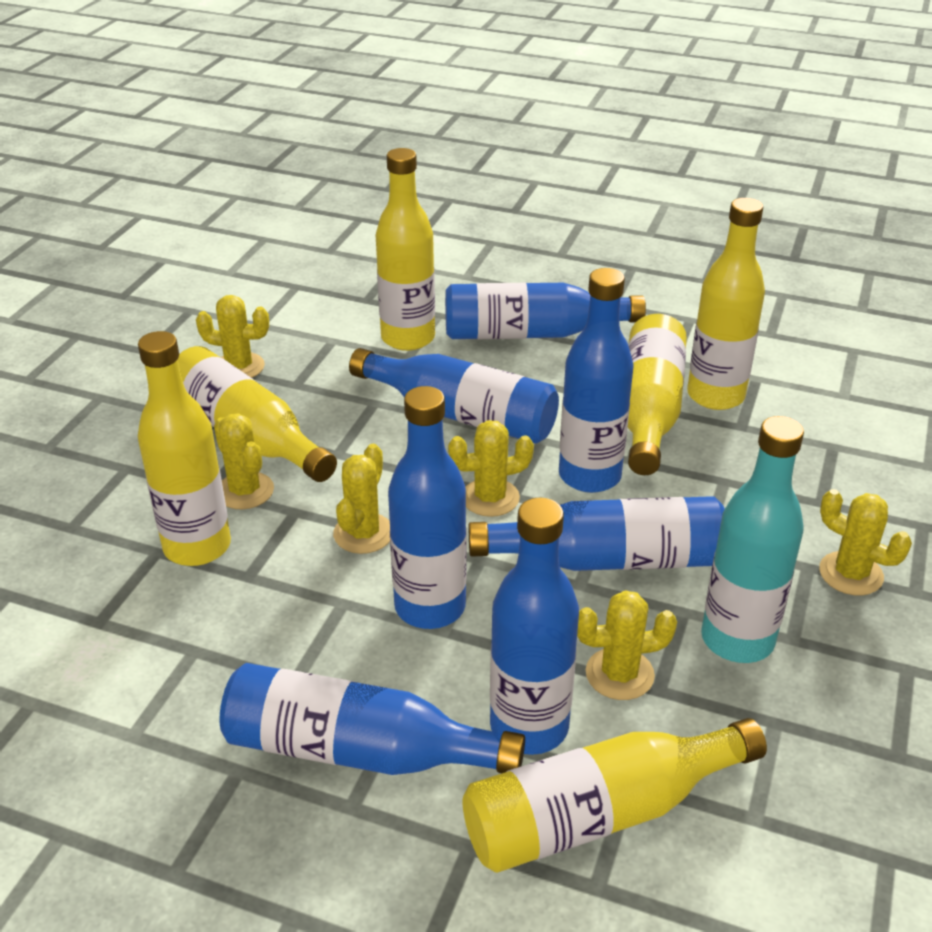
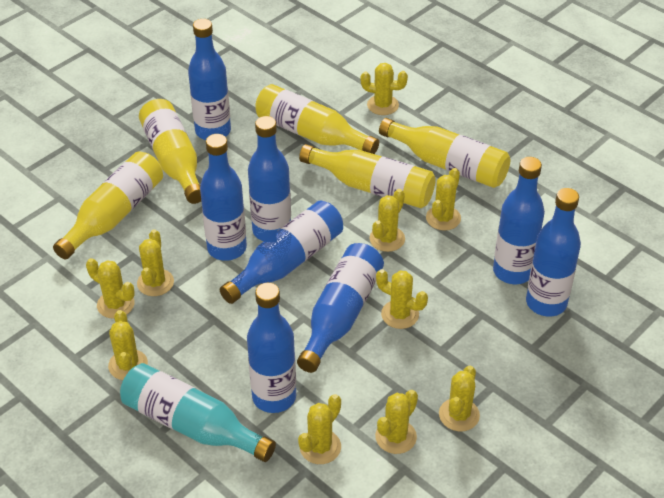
blue bottle: 7 -> 8
yellow bottle: 6 -> 5
yellow cactus: 6 -> 10

